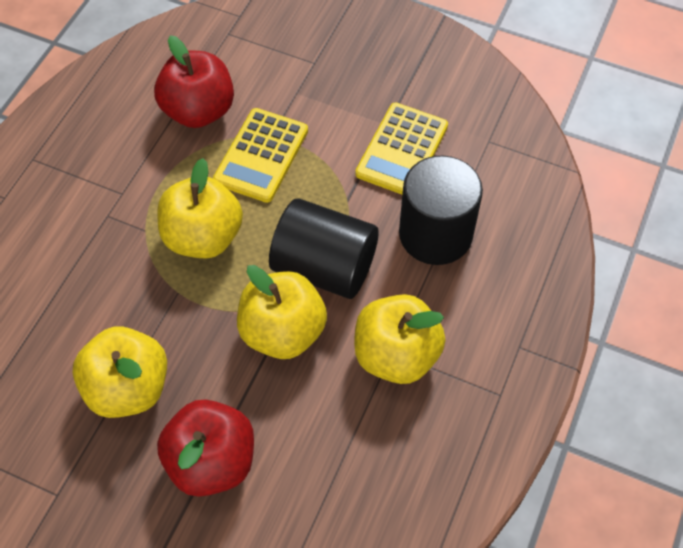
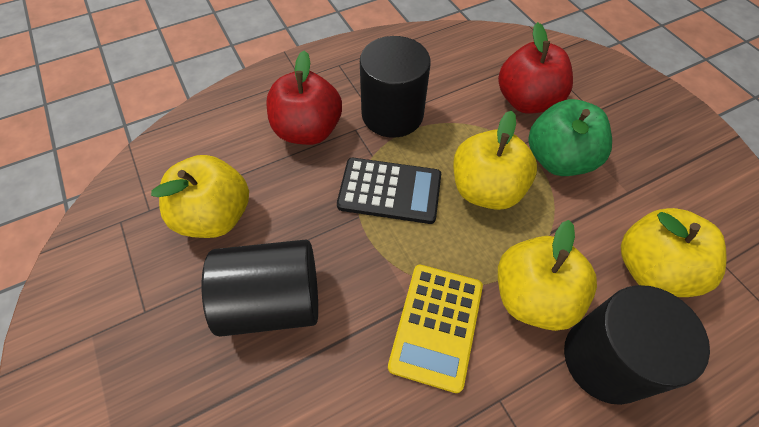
black calculator: 0 -> 1
black cylinder: 2 -> 3
green apple: 0 -> 1
yellow calculator: 2 -> 1

